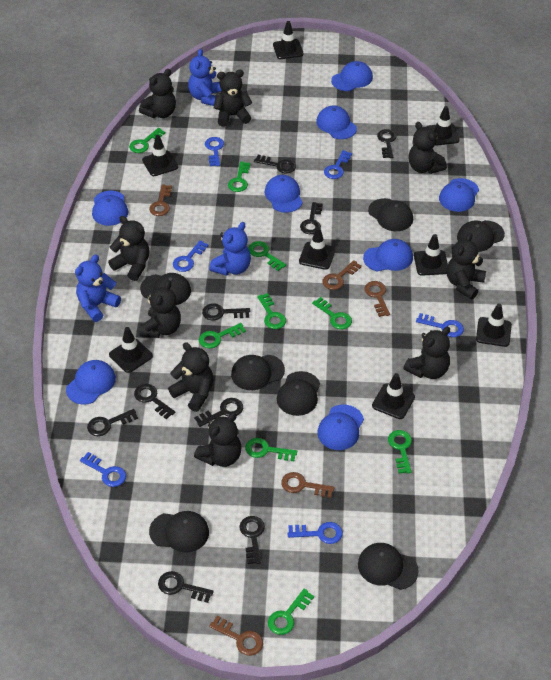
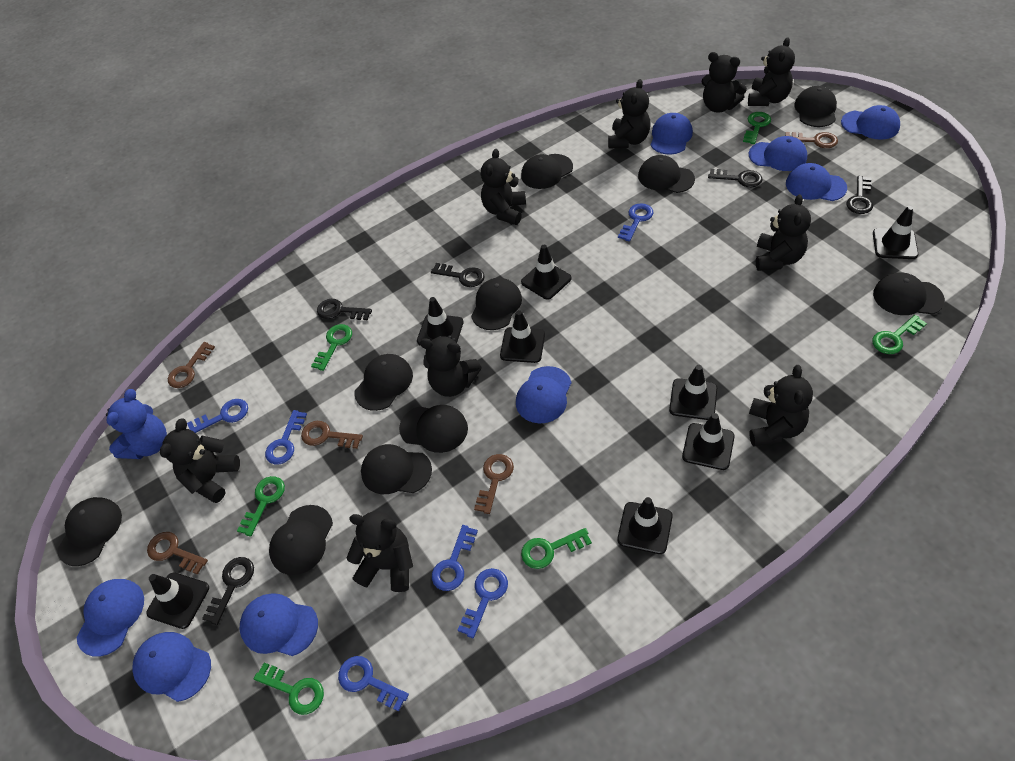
black cap: 7 -> 10
black key: 9 -> 5
blue teddy bear: 3 -> 1
green key: 9 -> 6

